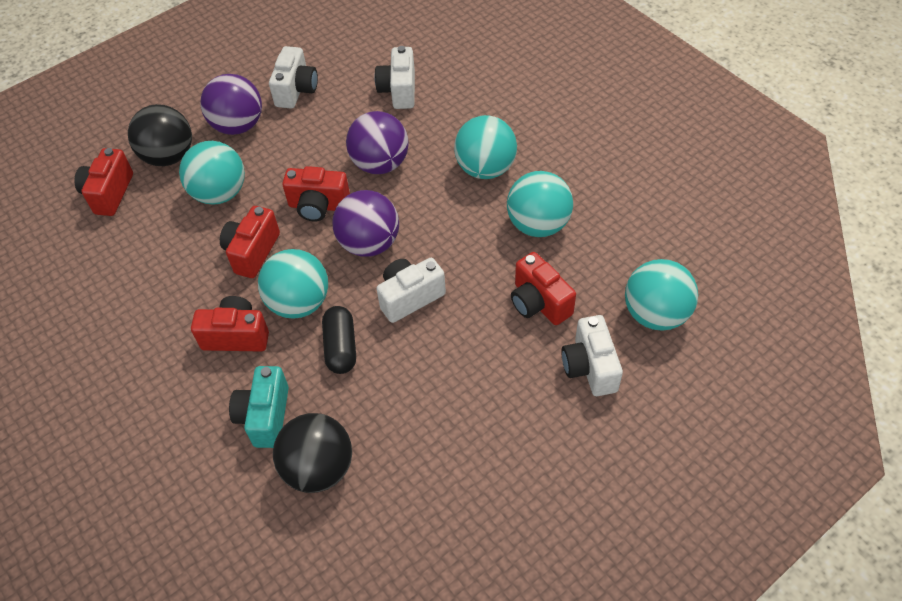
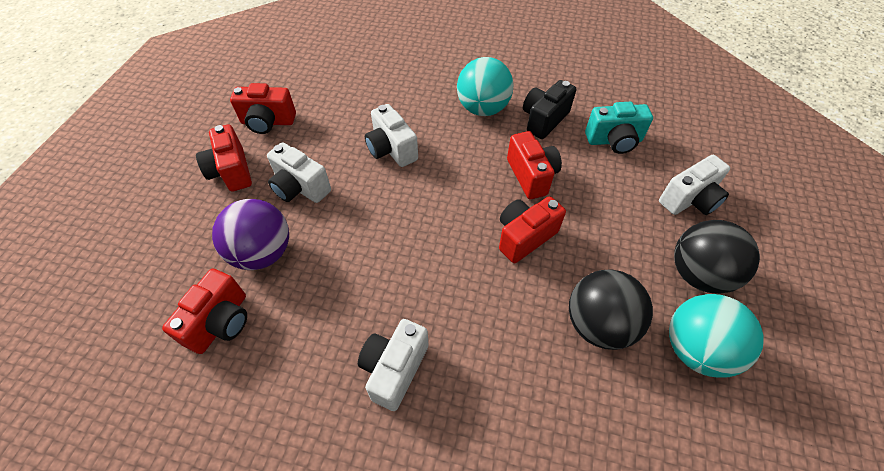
black camera: 0 -> 1
black capsule: 1 -> 0
purple ball: 3 -> 1
turquoise ball: 5 -> 2

